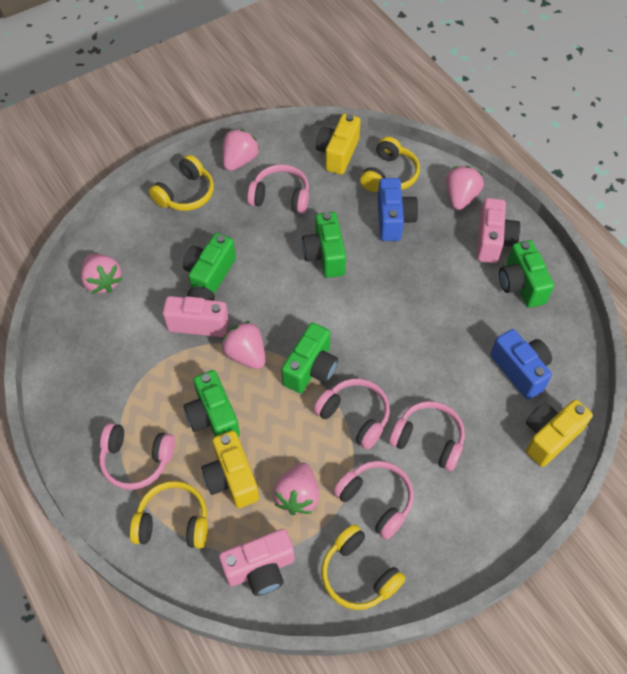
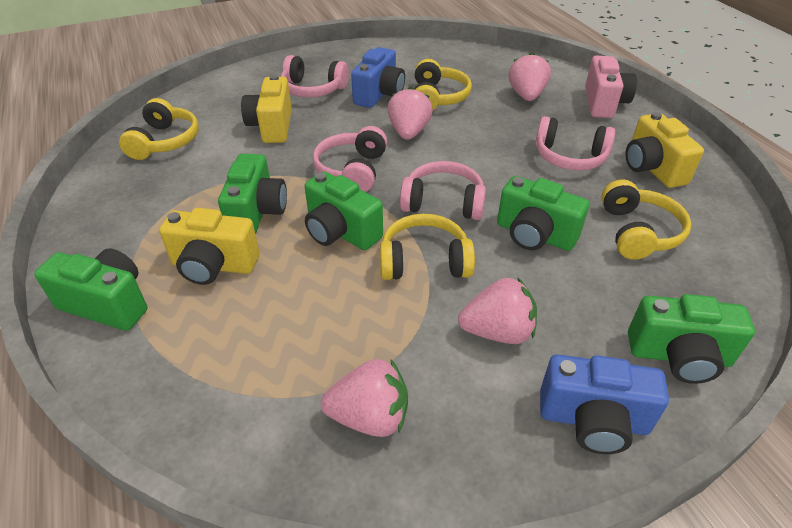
pink camera: 3 -> 1
pink headphones: 5 -> 4
pink strawberry: 5 -> 4

